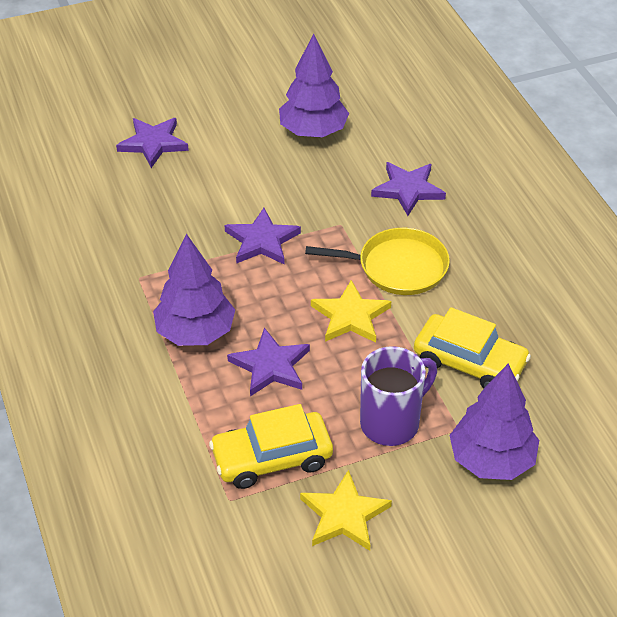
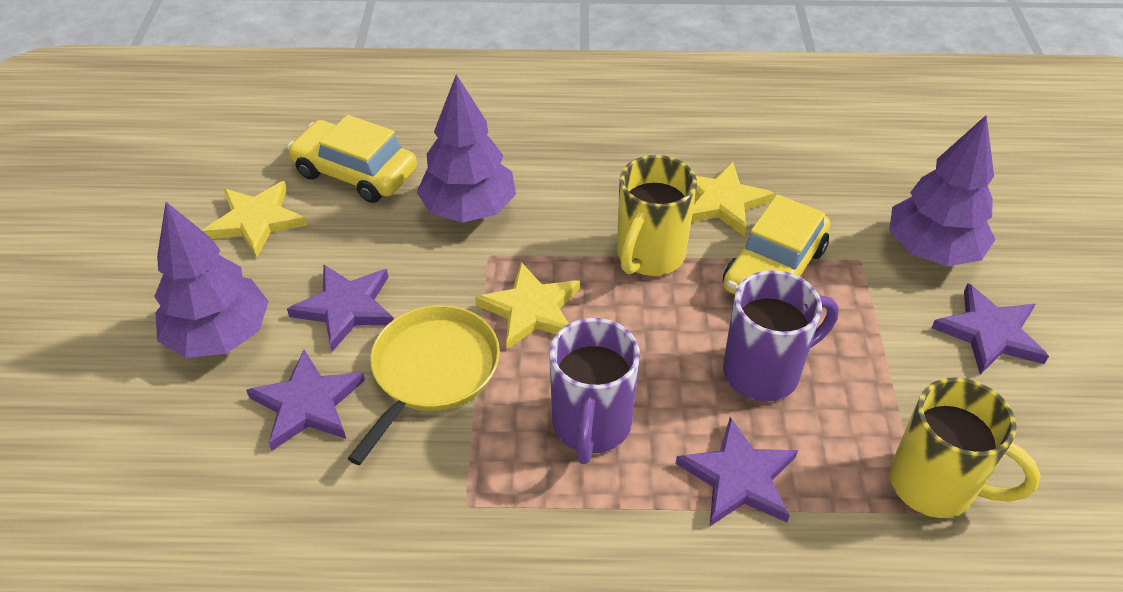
purple mug: 1 -> 2
yellow mug: 0 -> 2
yellow star: 2 -> 3

